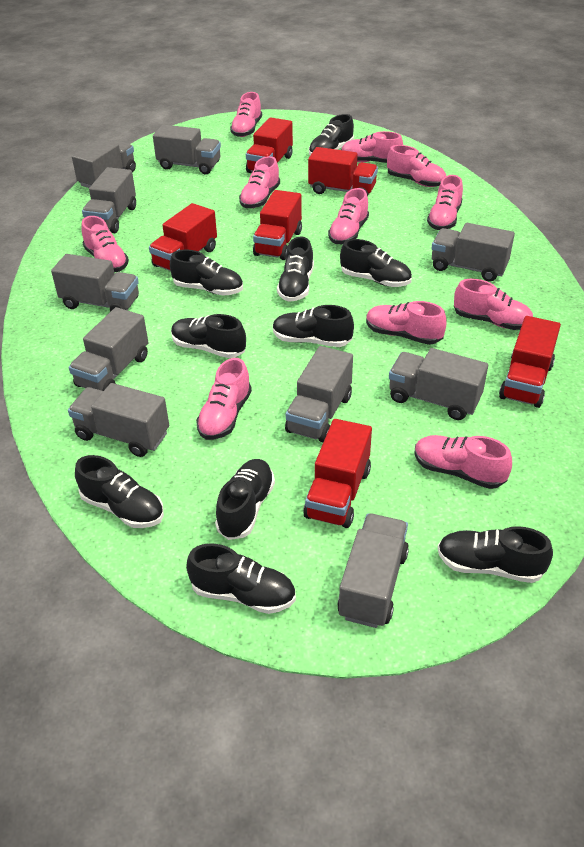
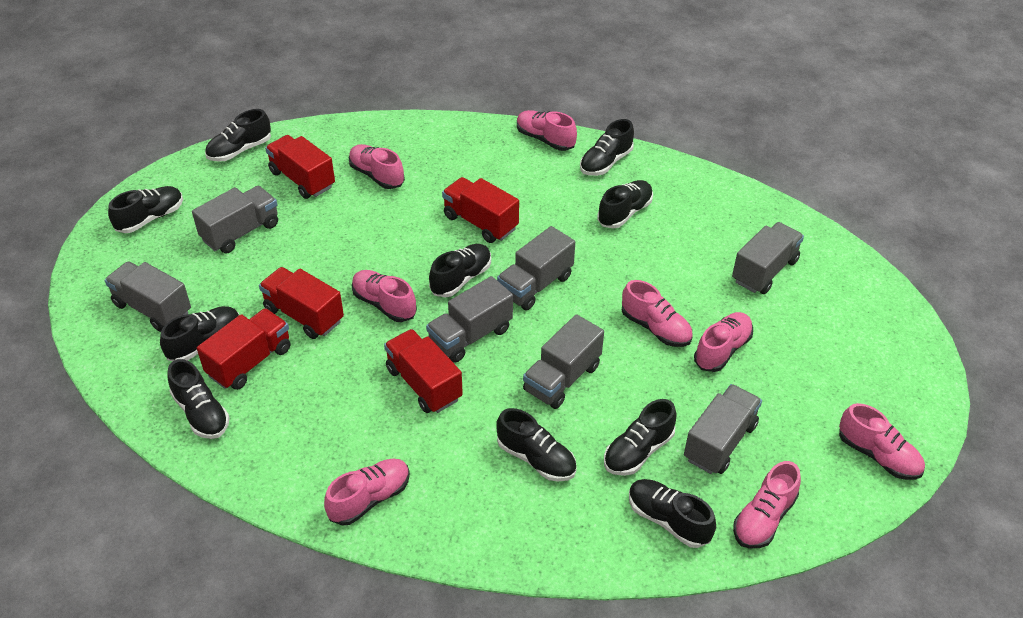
grey truck: 10 -> 7
pink shoe: 11 -> 8
red truck: 6 -> 5

